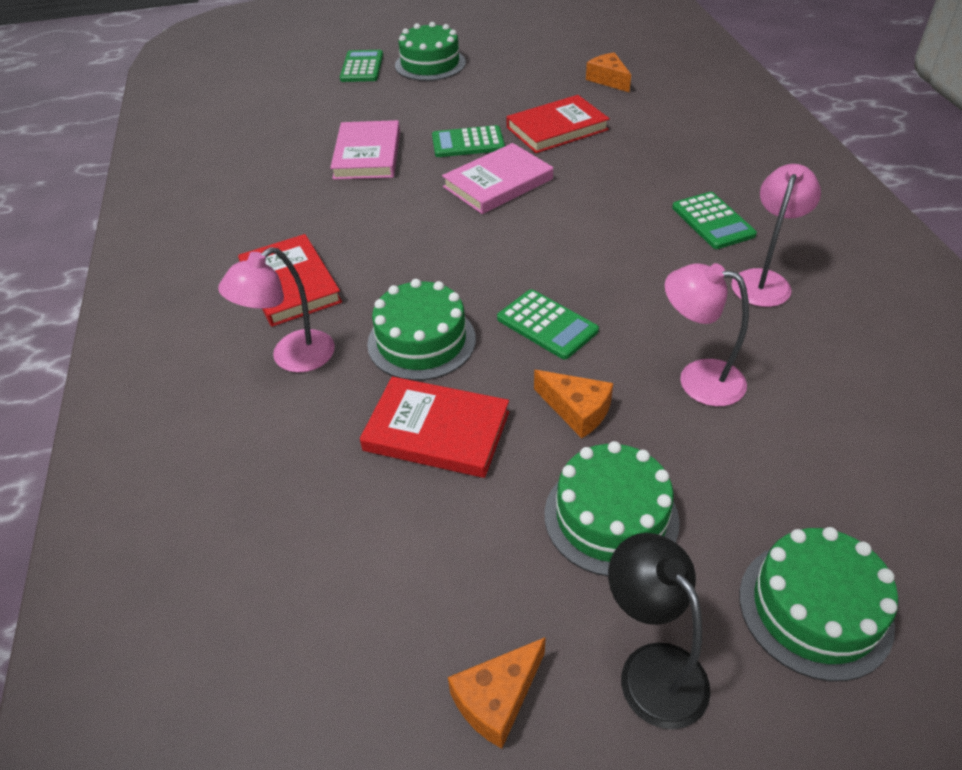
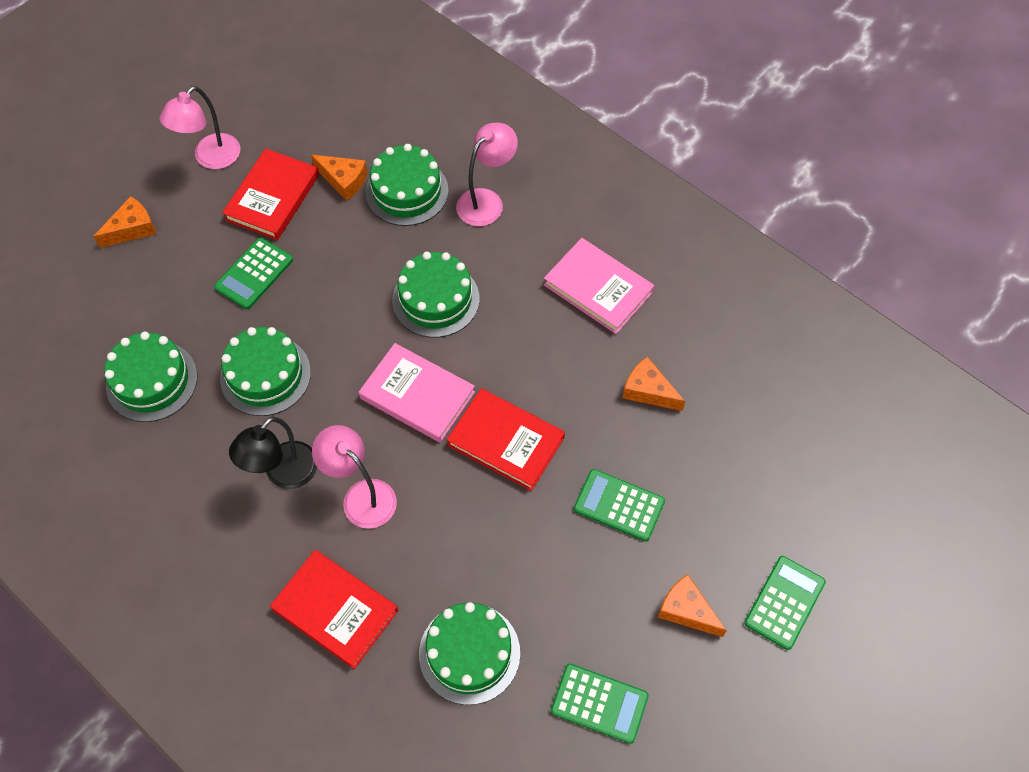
green cake: 4 -> 5
orange cheese: 3 -> 4

